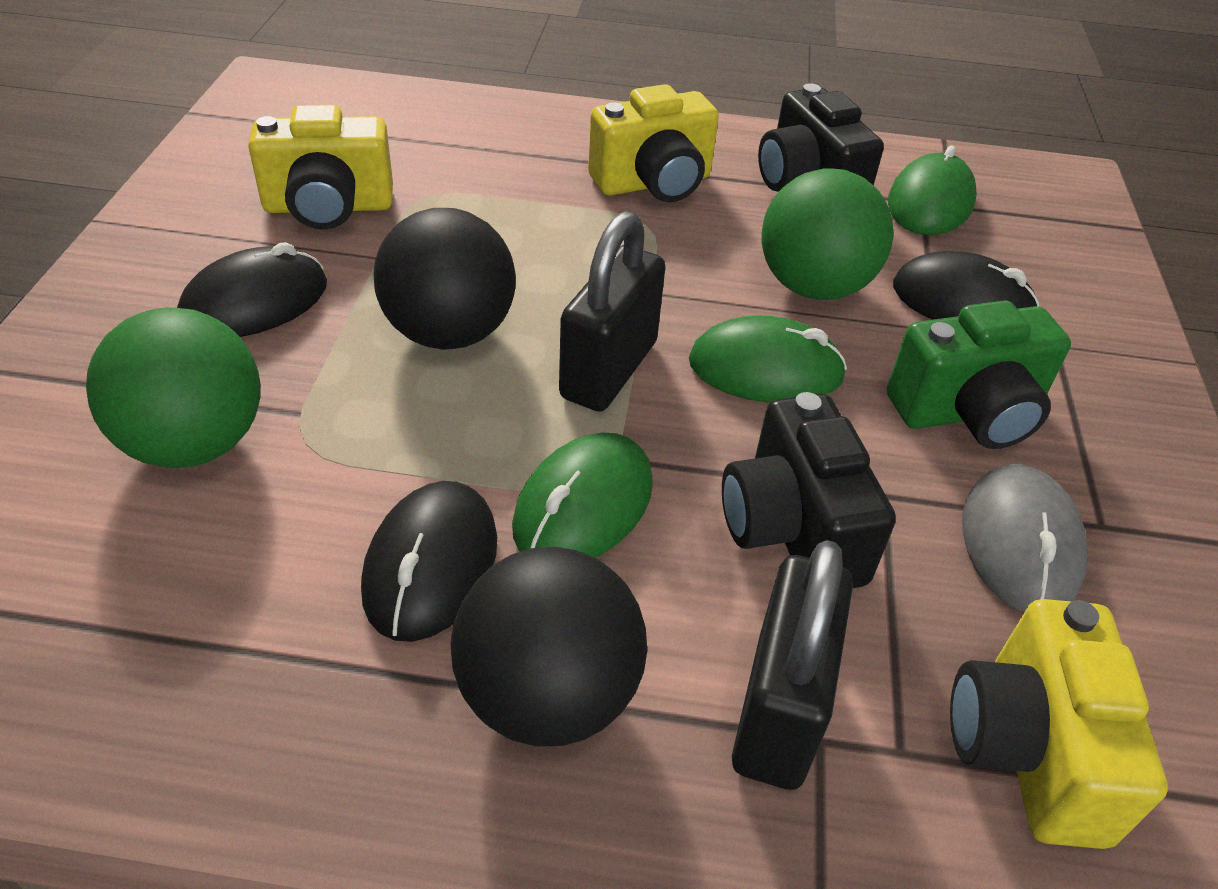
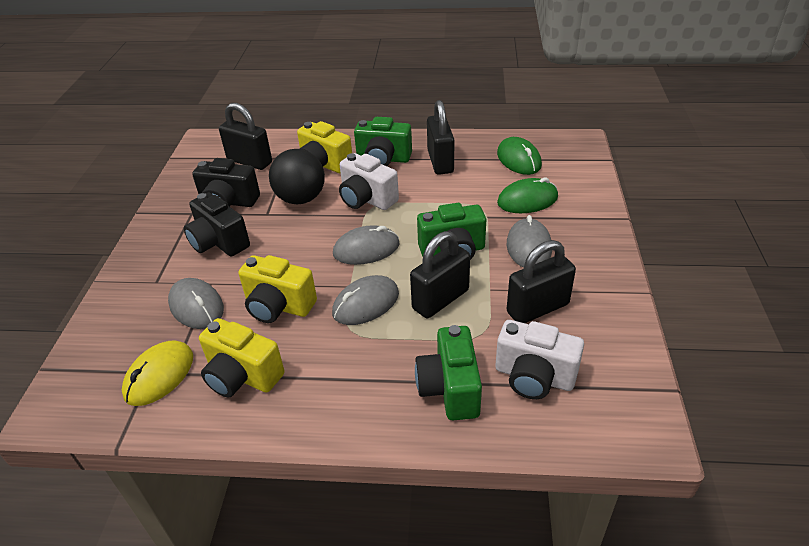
black ball: 2 -> 1
black mouse: 3 -> 0
black padlock: 2 -> 4
green ball: 2 -> 0
green camera: 1 -> 3
green mouse: 3 -> 2
grey mouse: 1 -> 4
white camera: 0 -> 2
yellow mouse: 0 -> 1

